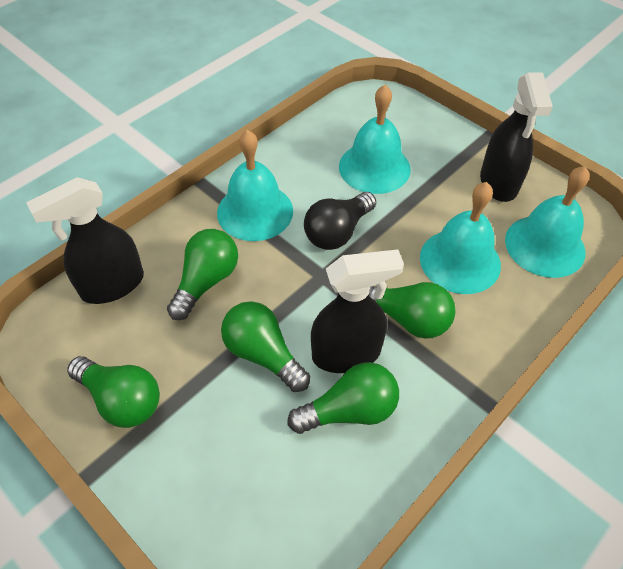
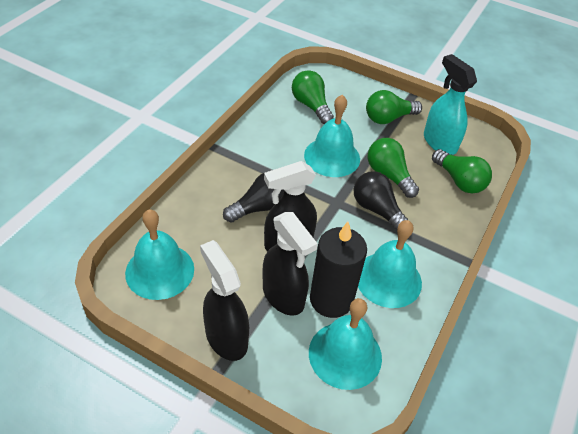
black candle: 0 -> 1
black light bulb: 1 -> 2
green light bulb: 5 -> 4
turquoise spray bottle: 0 -> 1

